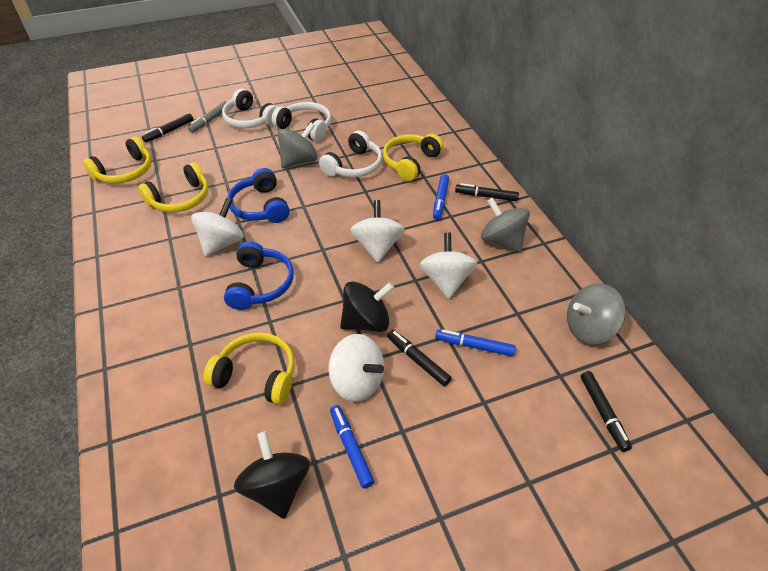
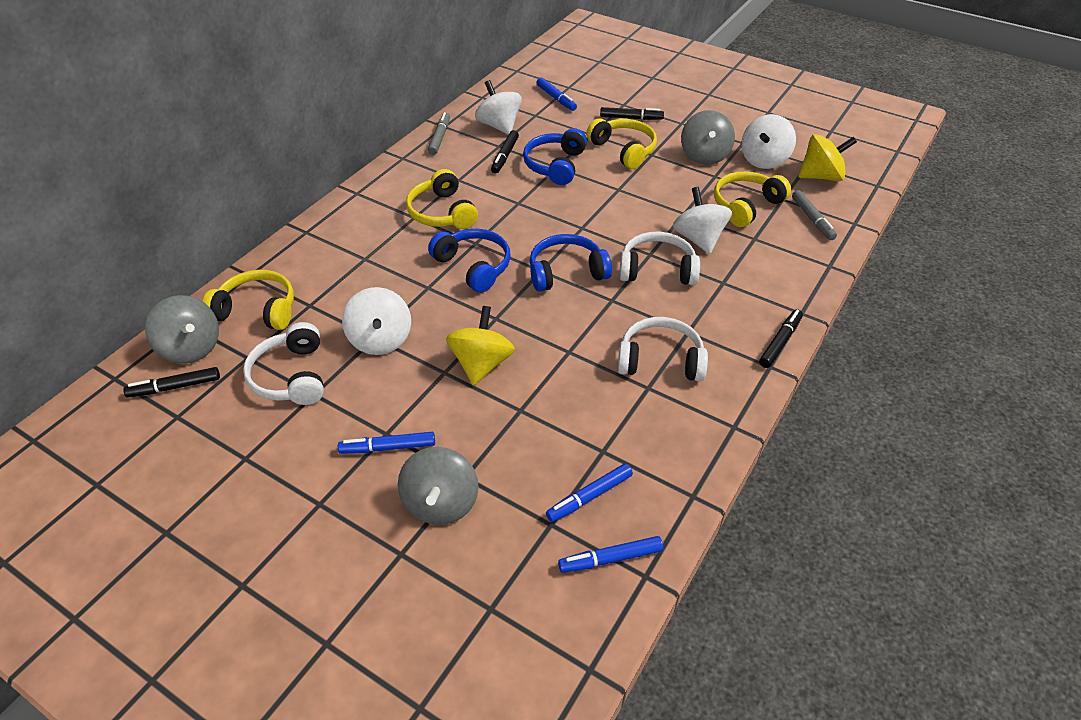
black spinning top: 2 -> 0
blue headphones: 2 -> 3
blue marker: 3 -> 4
grey marker: 1 -> 2
yellow spinning top: 0 -> 2

